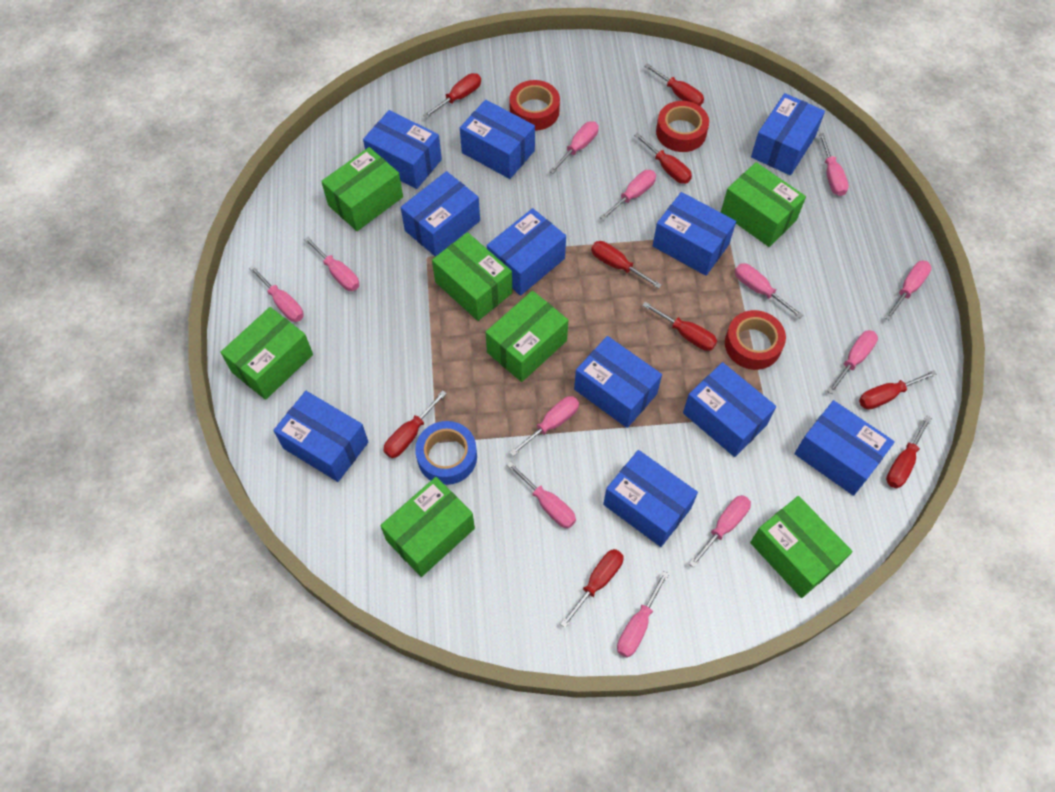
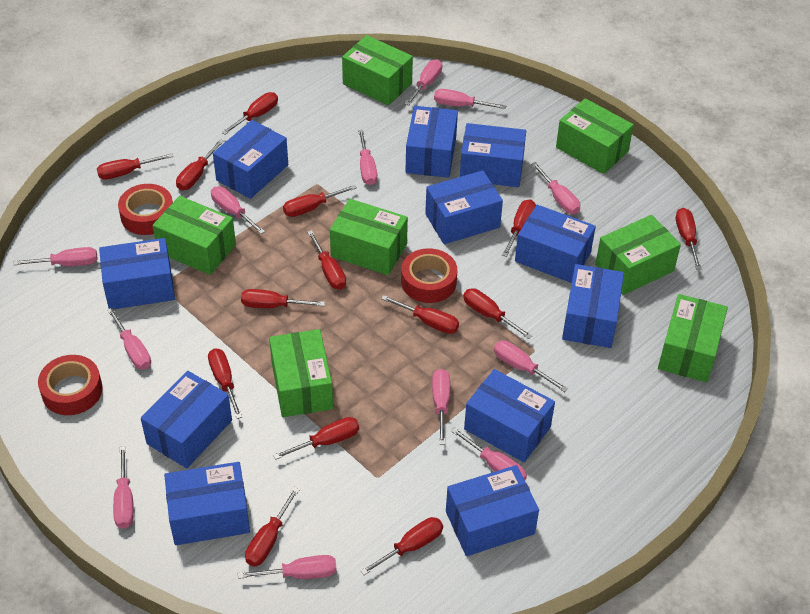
blue tape: 1 -> 0
red screwdriver: 9 -> 14

